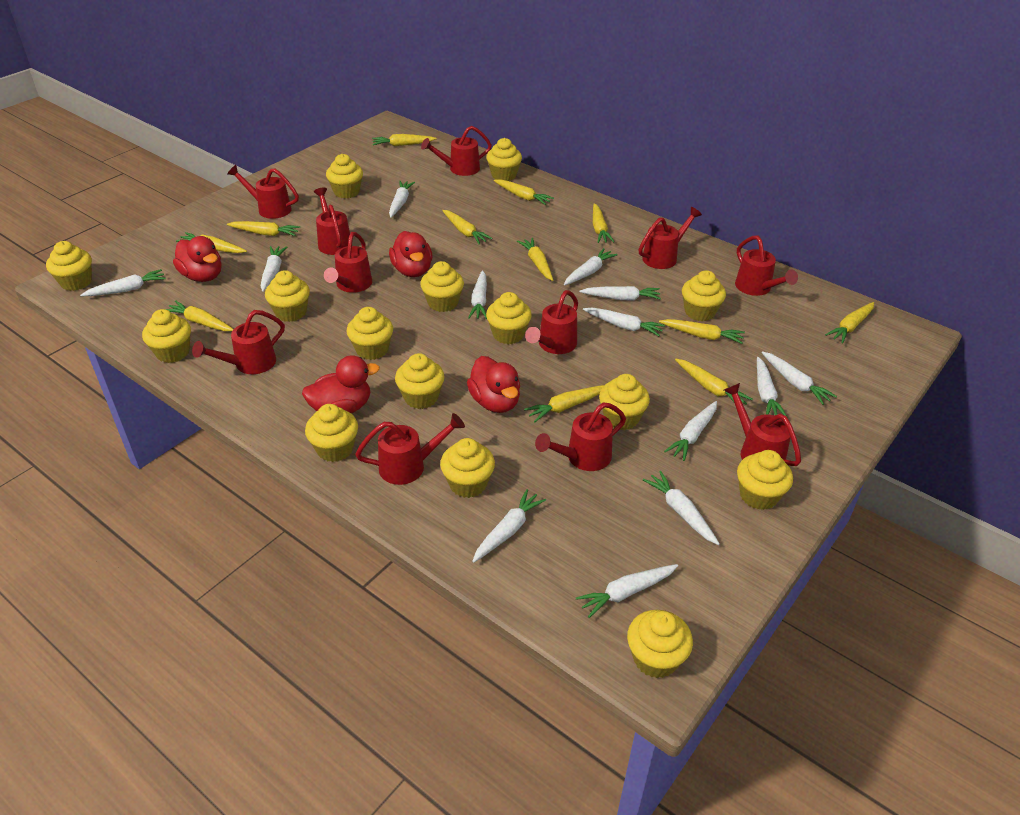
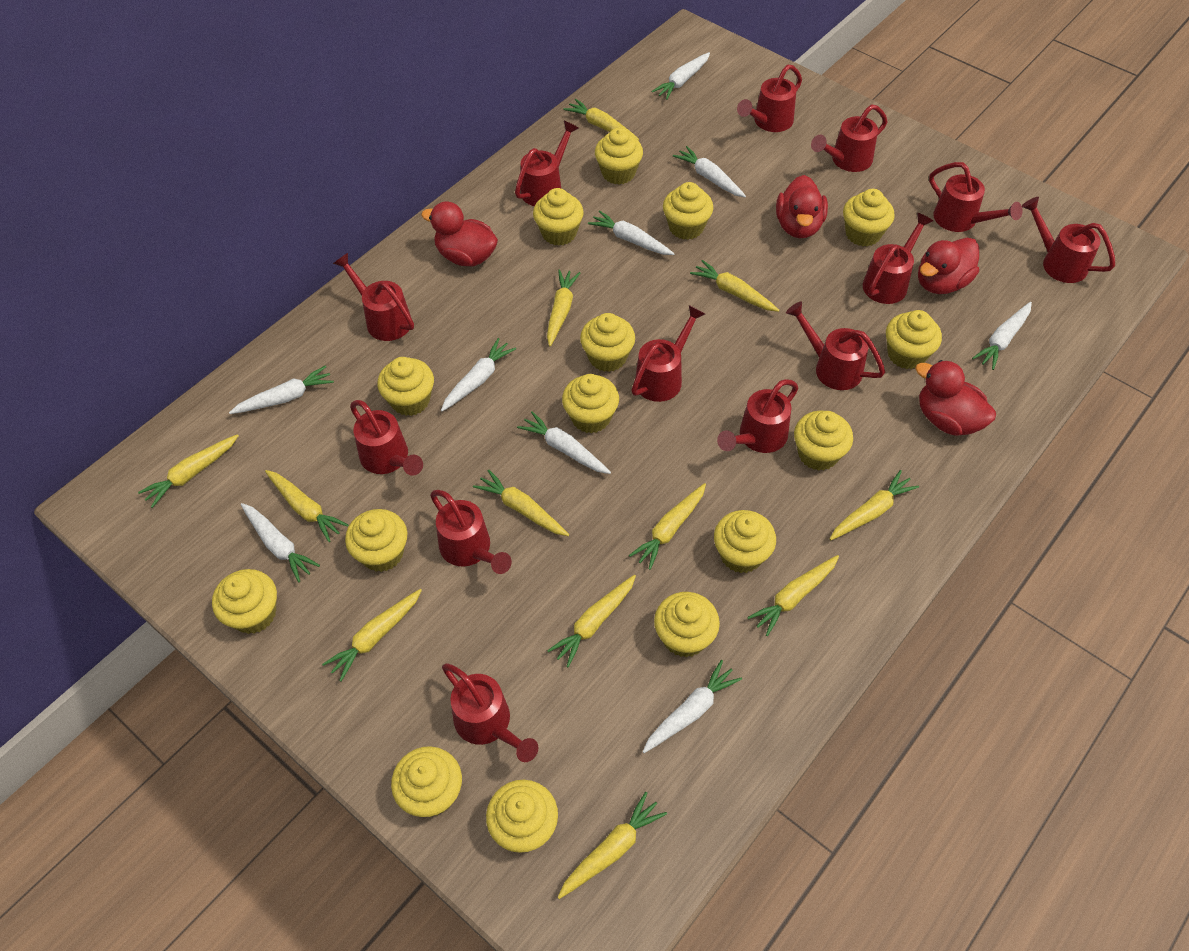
red watering can: 11 -> 13
white carrot: 13 -> 9

